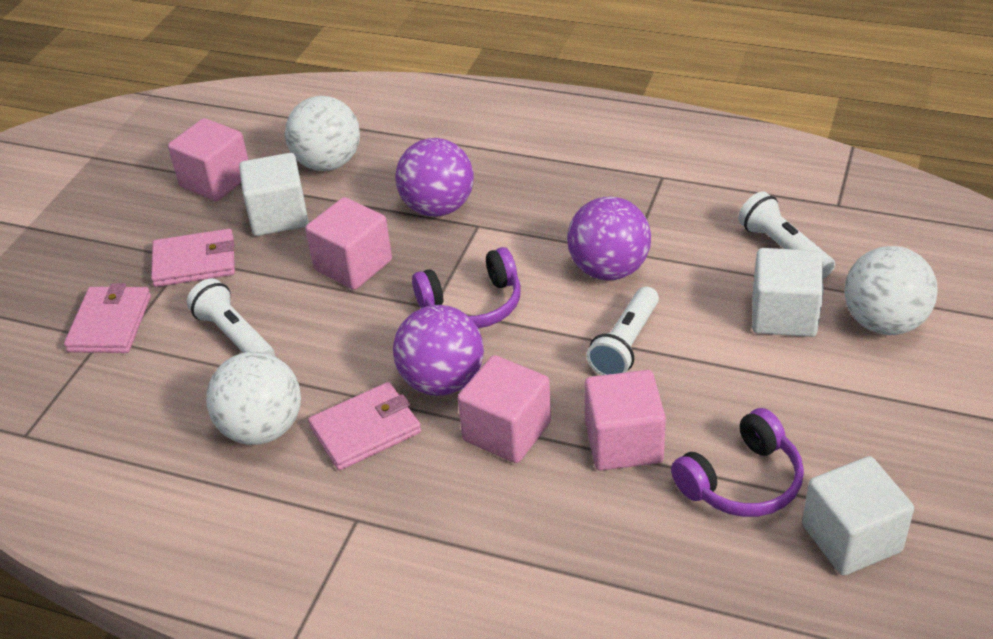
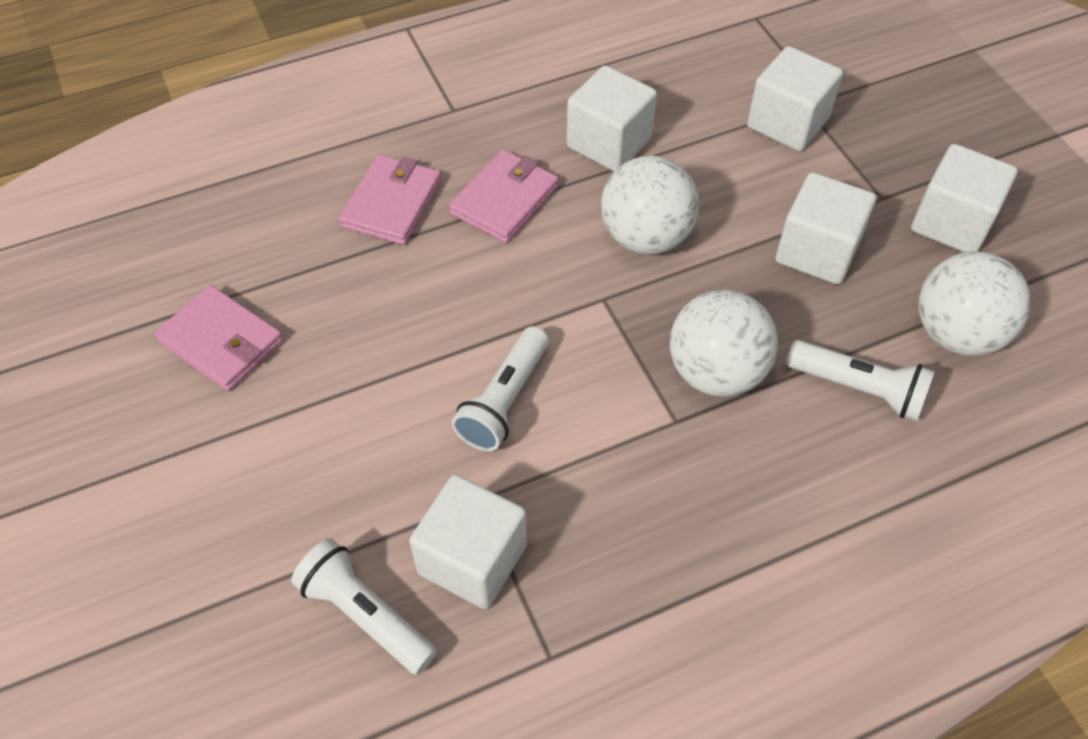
pink cube: 4 -> 0
purple ball: 3 -> 0
purple headphones: 2 -> 0
white cube: 3 -> 5

